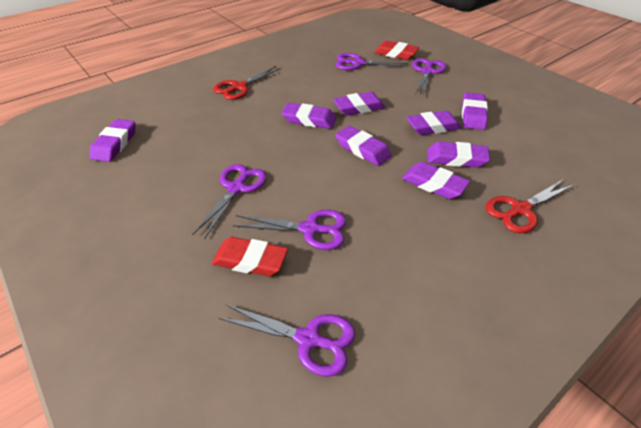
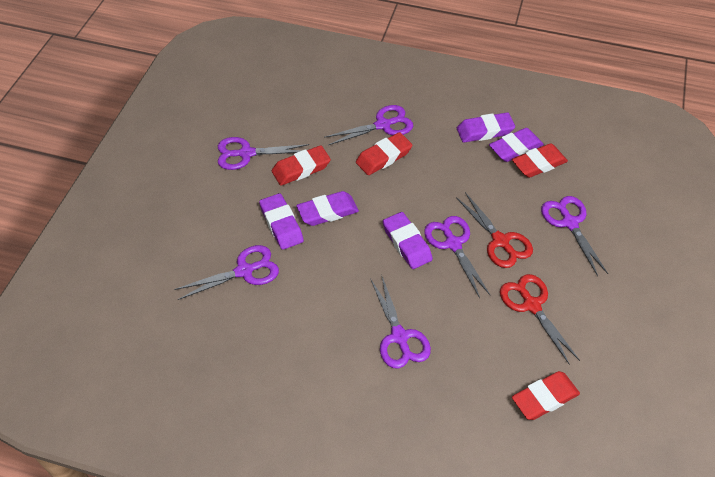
purple eraser: 8 -> 5
purple scissors: 5 -> 6
red eraser: 2 -> 4

